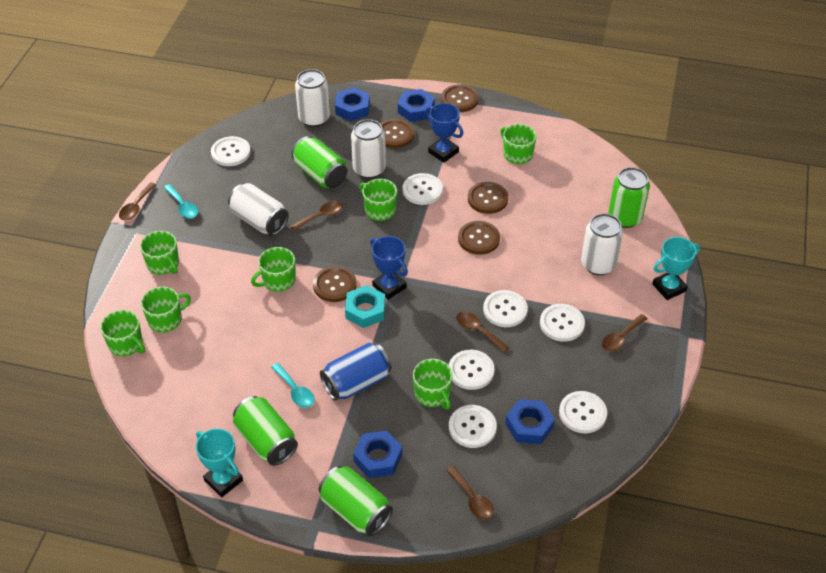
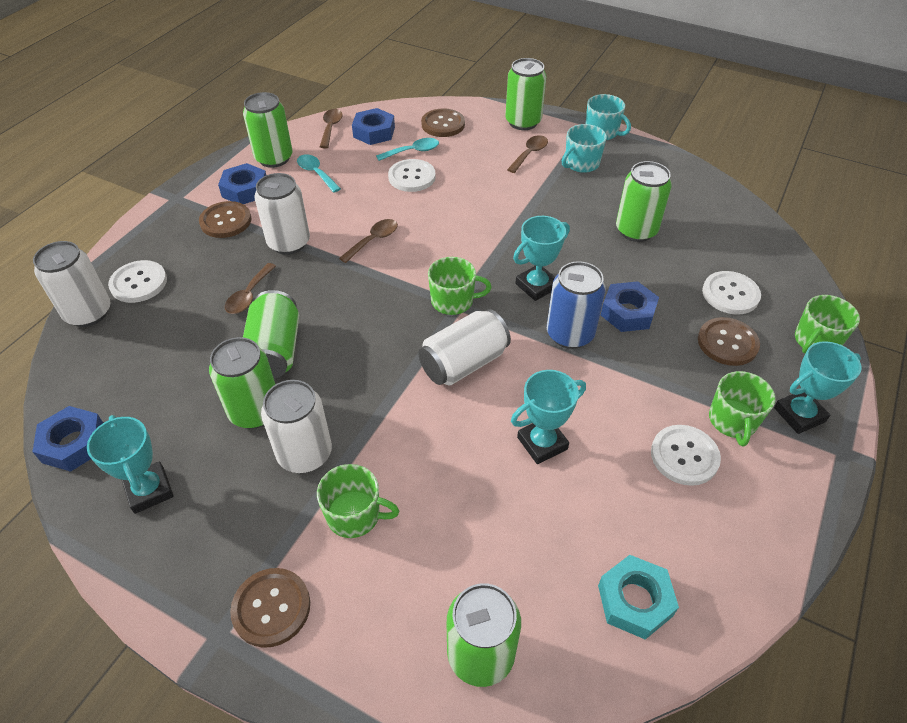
blue trophy: 2 -> 0
brown button: 5 -> 4
brown spoon: 5 -> 4
green can: 4 -> 6
green mug: 7 -> 4
turquoise mug: 0 -> 2
turquoise trophy: 2 -> 4
white button: 7 -> 4

